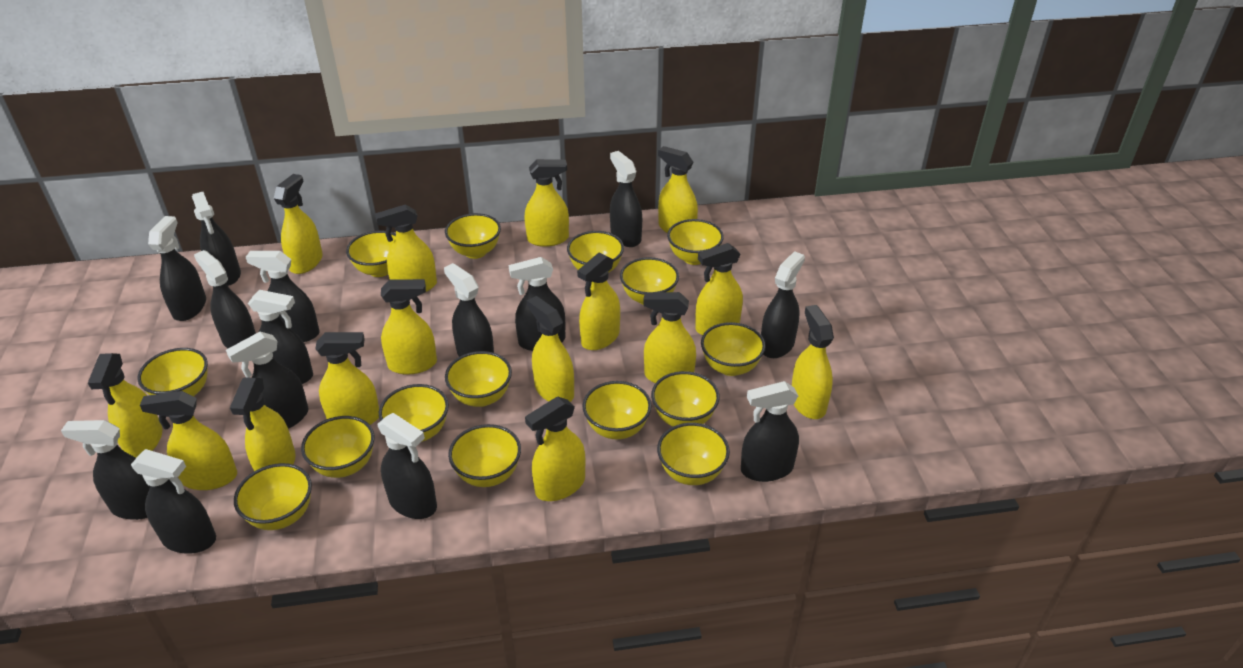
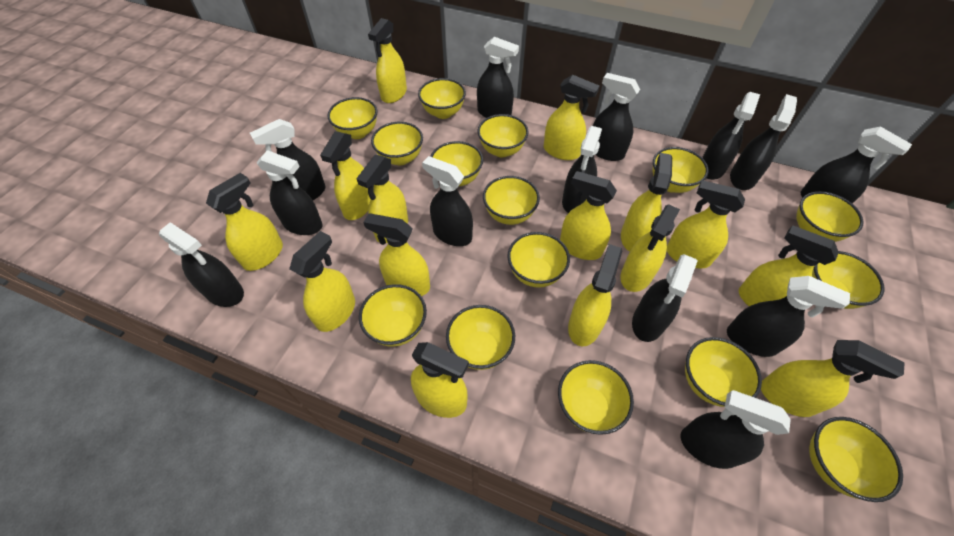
black spray bottle: 14 -> 13

